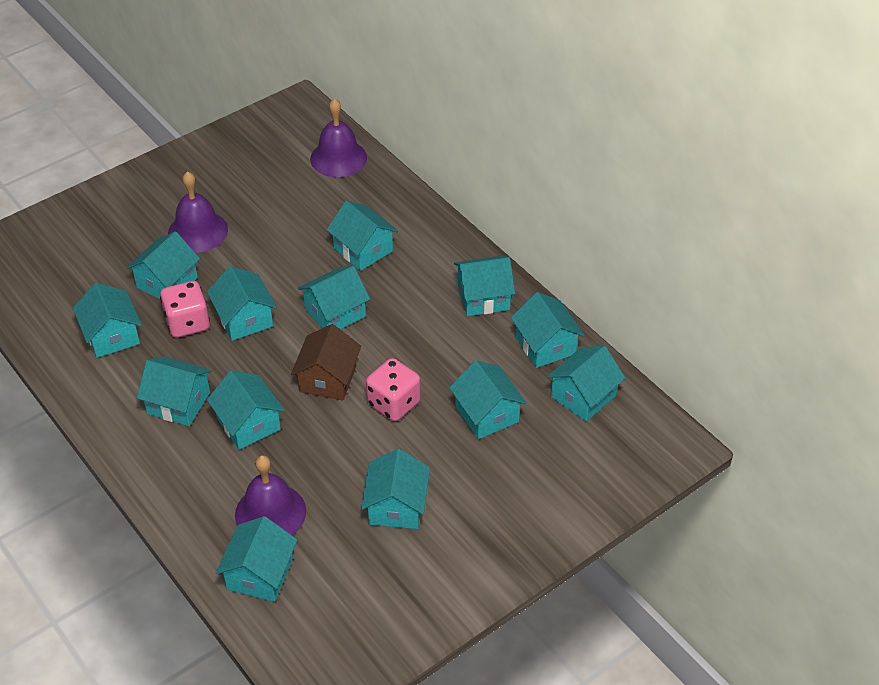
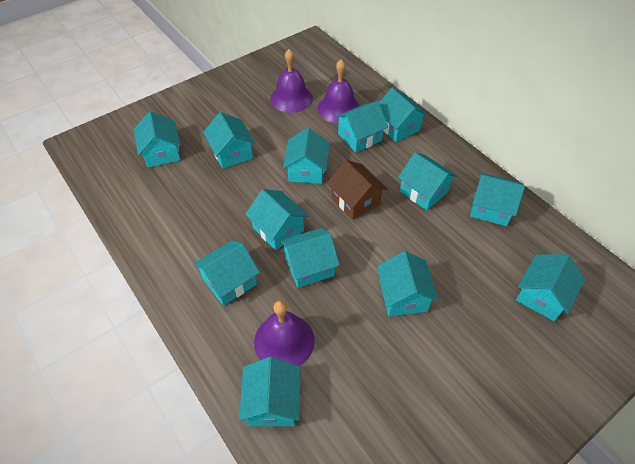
pink dice: 2 -> 0

